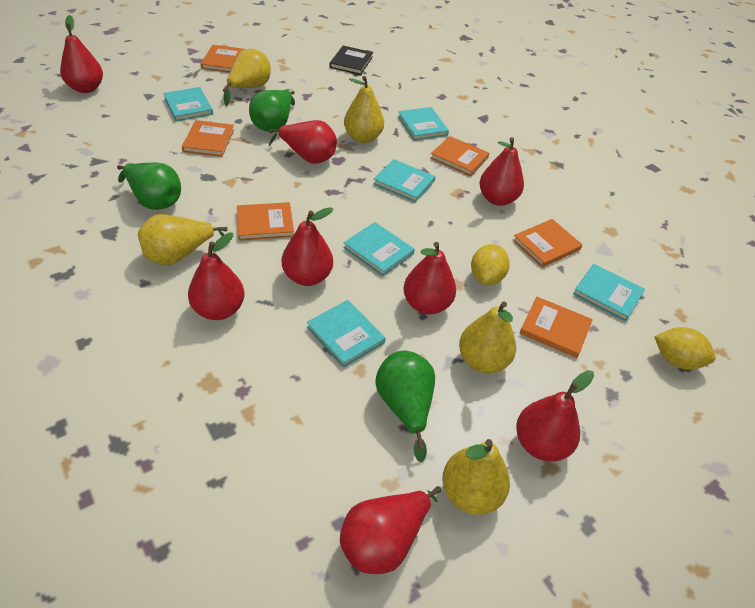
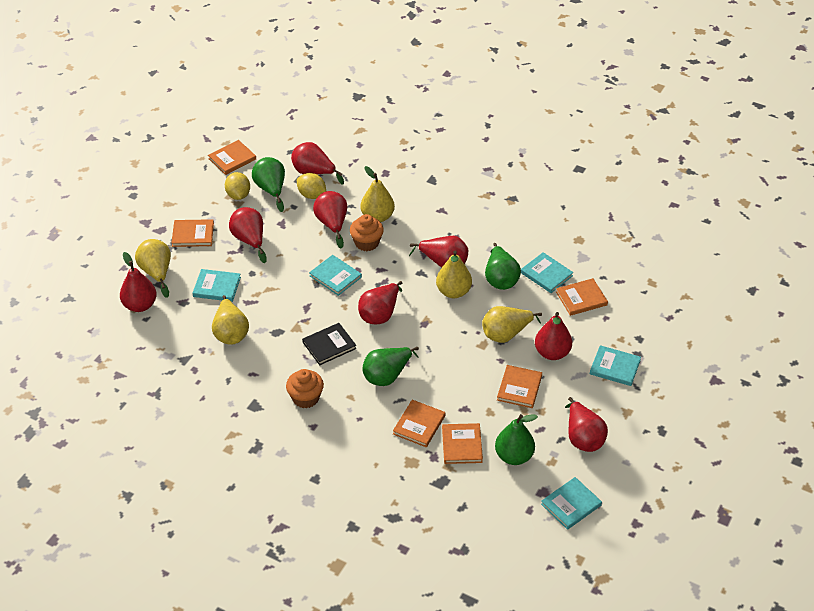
green pear: 3 -> 4
orange cupcake: 0 -> 2
turquoise book: 6 -> 5

